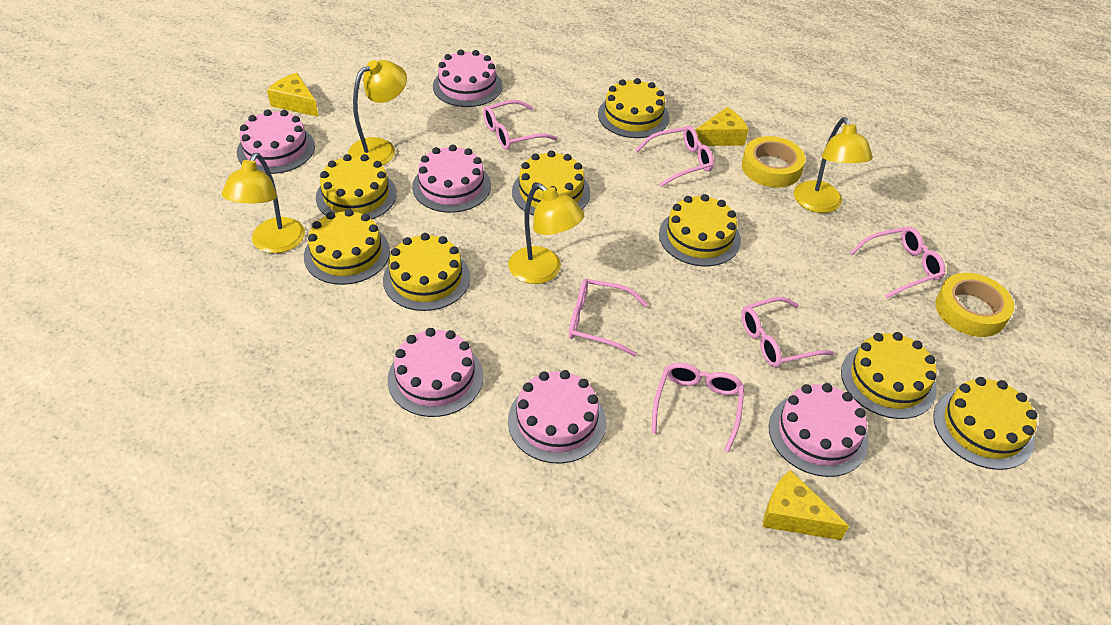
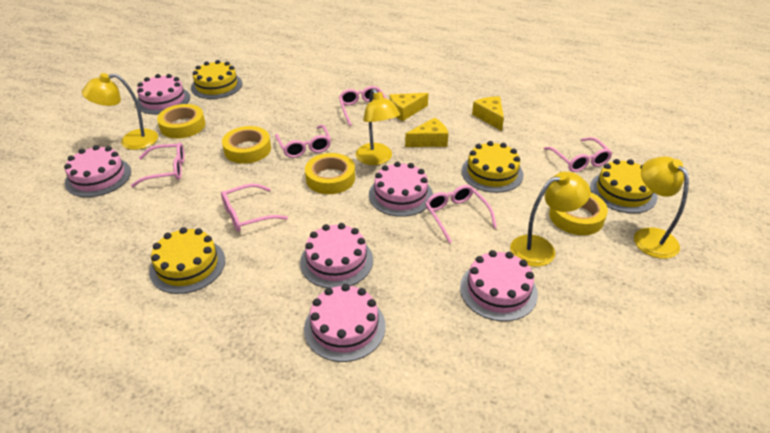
yellow cake: 8 -> 4
yellow tape: 2 -> 4

